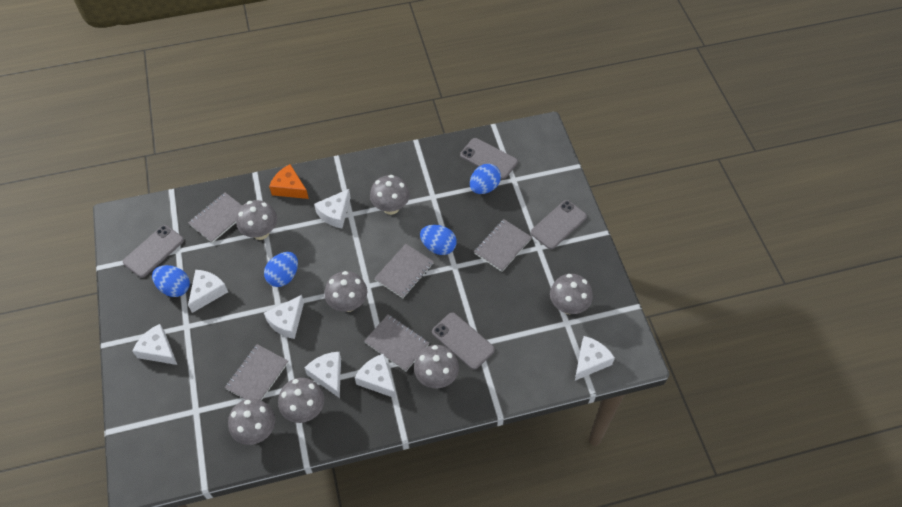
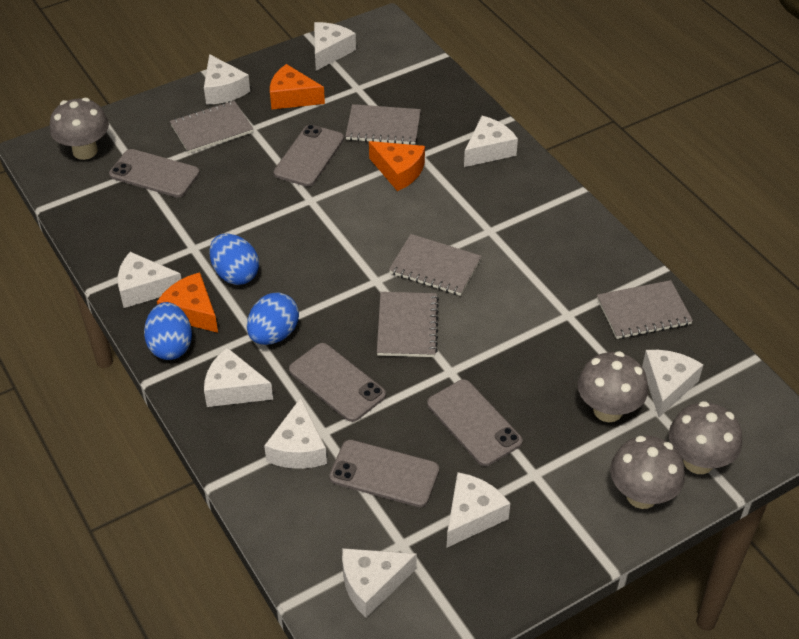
blue egg: 4 -> 3
grey mushroom: 7 -> 4
grey phone: 4 -> 5
orange cheese: 1 -> 3
white cheese: 7 -> 9

